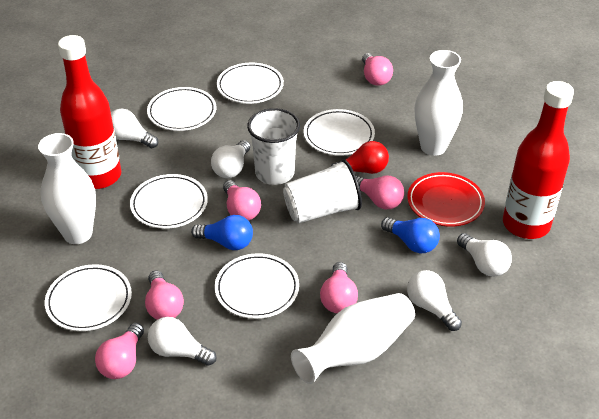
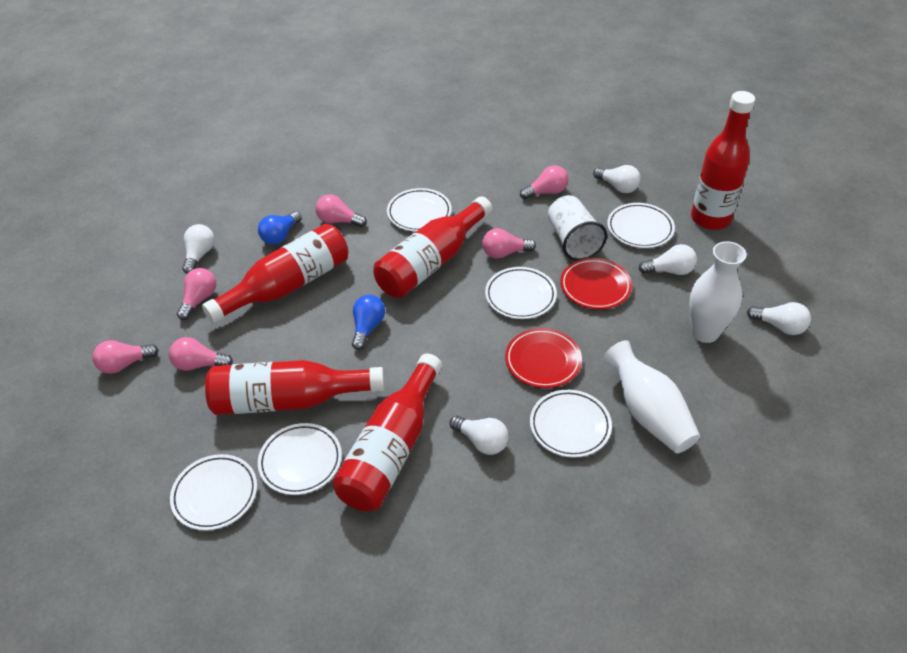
red bottle: 2 -> 5
red light bulb: 1 -> 0
red plate: 1 -> 2
white cup: 2 -> 1
white vase: 3 -> 2

